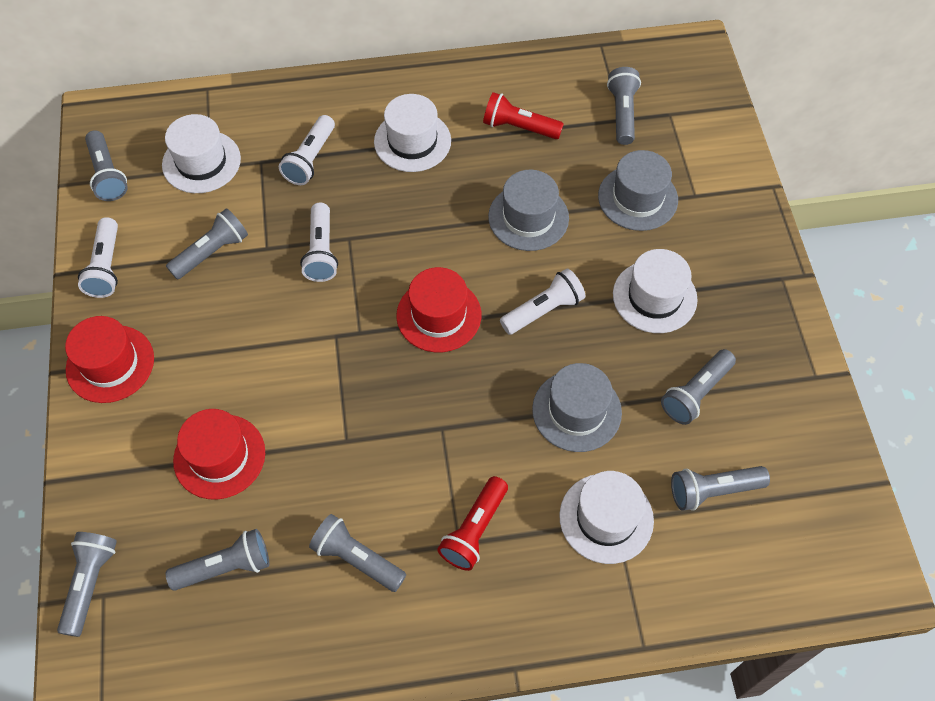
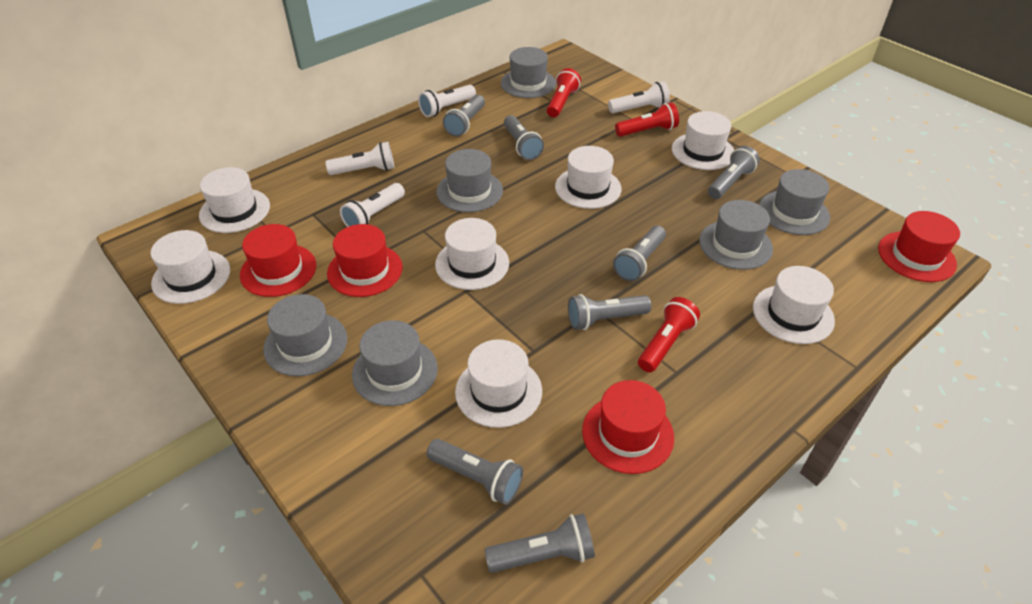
grey flashlight: 8 -> 7
grey hat: 3 -> 6
red flashlight: 2 -> 3
red hat: 3 -> 4
white hat: 4 -> 7

